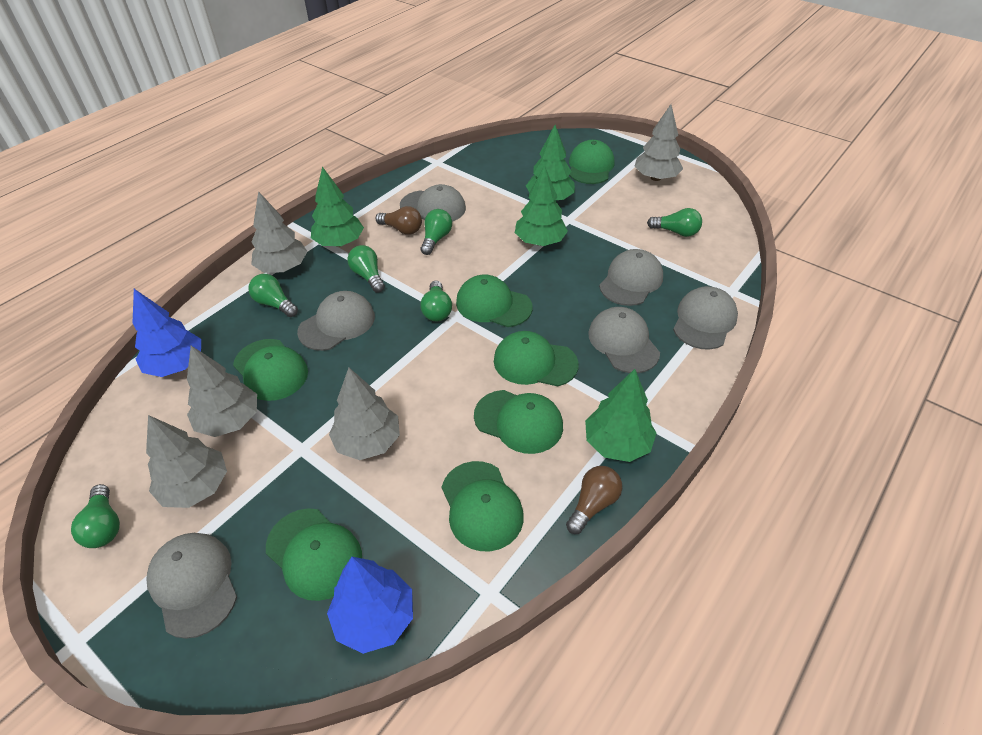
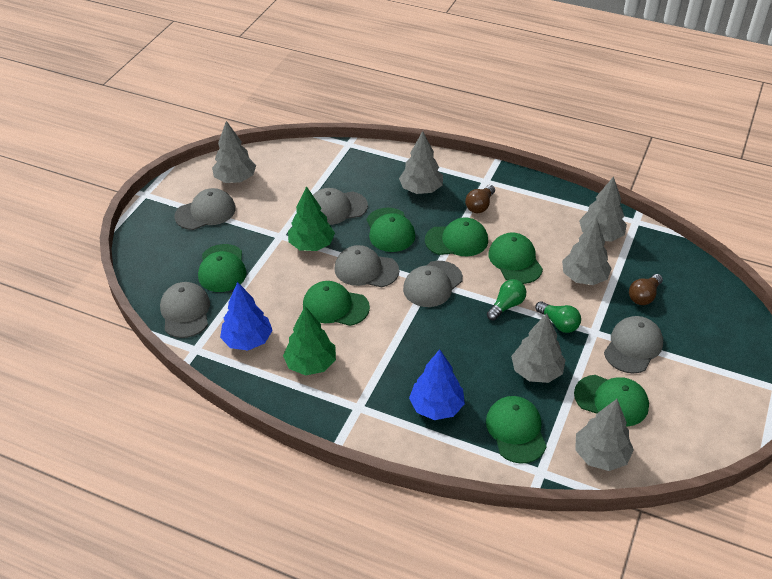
green light bulb: 6 -> 2
green tree: 4 -> 2
grey tree: 5 -> 6

